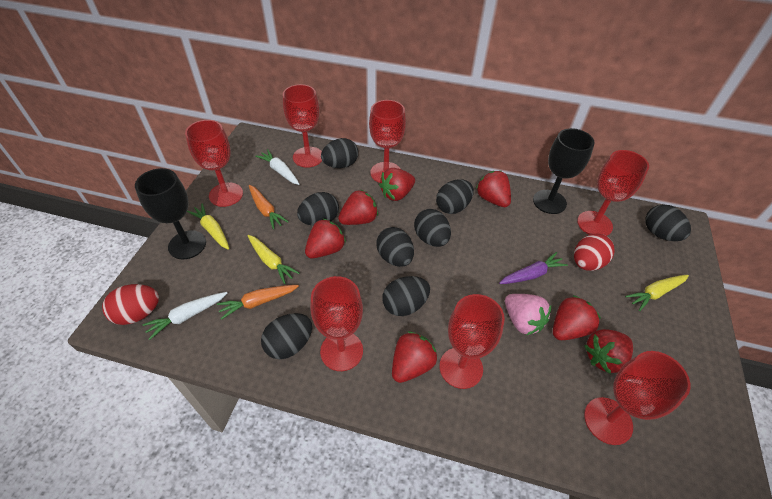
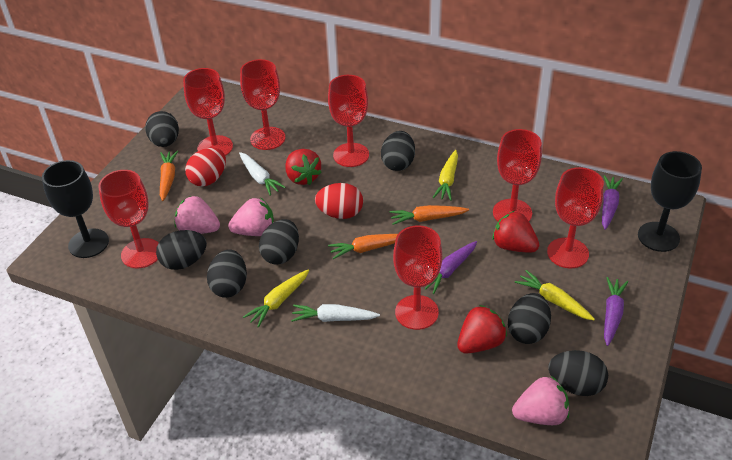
black egg: 8 -> 7
orange carrot: 2 -> 3
pink strawberry: 1 -> 3
purple carrot: 1 -> 3
red strawberry: 7 -> 3

